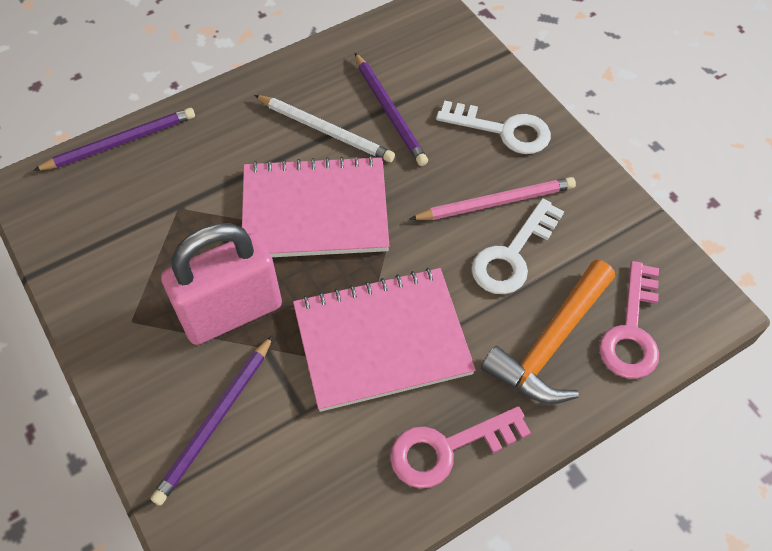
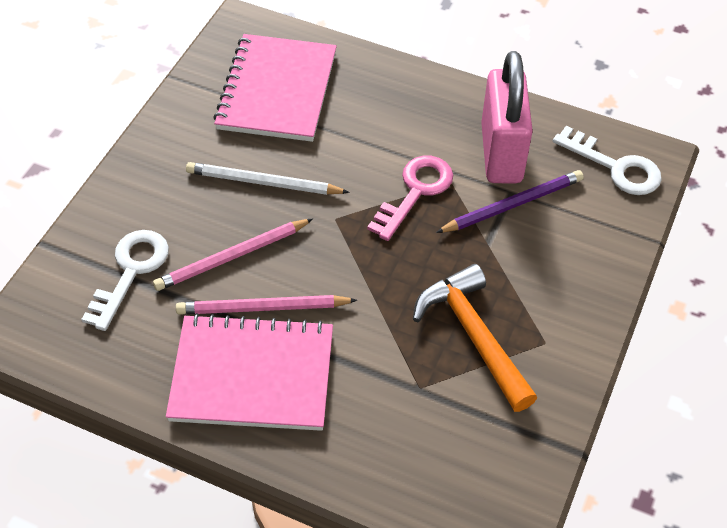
pink key: 2 -> 1
pink pencil: 1 -> 2
purple pencil: 3 -> 1

